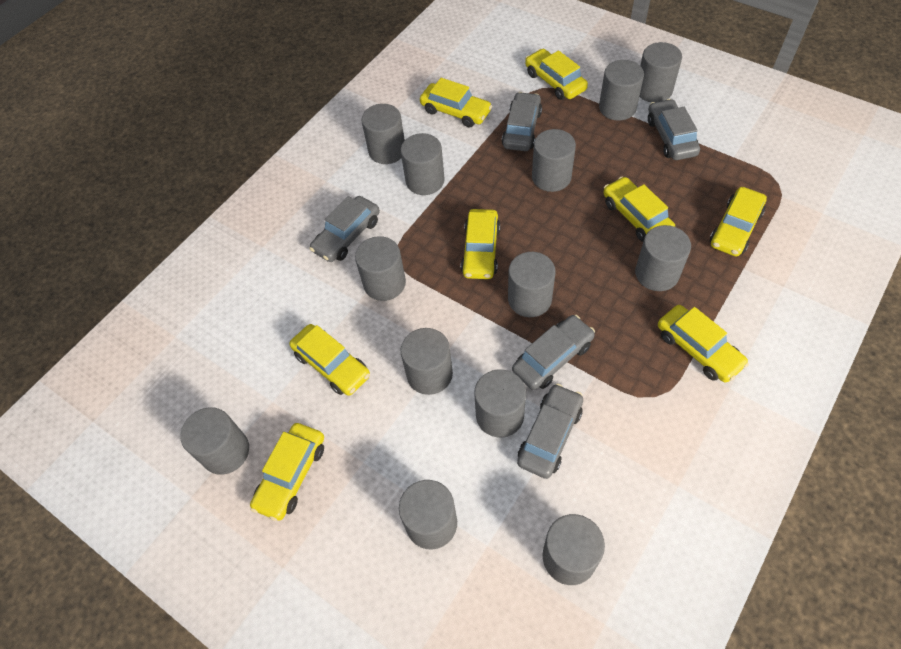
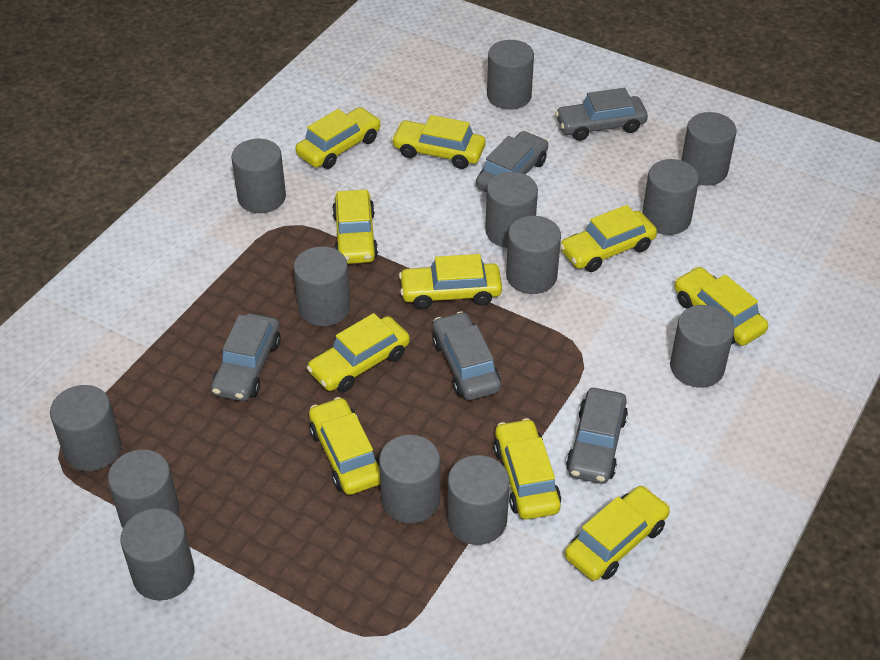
yellow car: 8 -> 10

